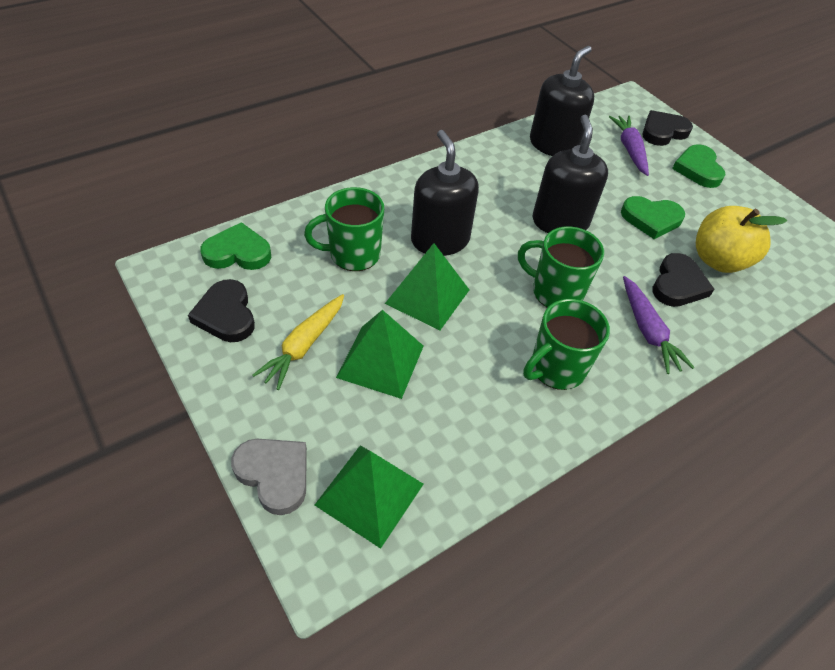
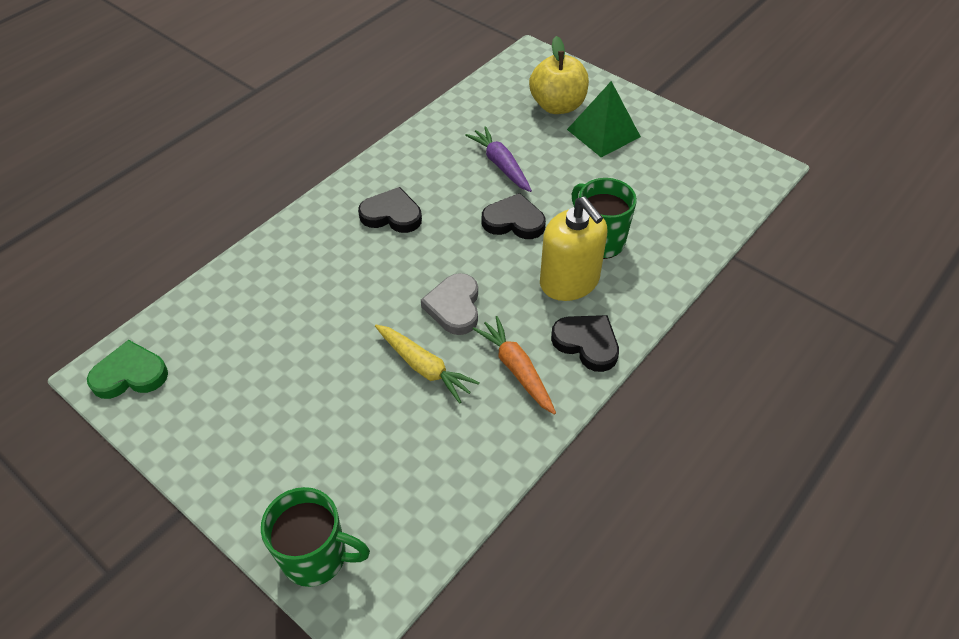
black soap dispenser: 3 -> 0
green heart: 3 -> 1
green mug: 3 -> 2
green pyramid: 3 -> 1
orange carrot: 0 -> 1
purple carrot: 2 -> 1
yellow soap dispenser: 0 -> 1

